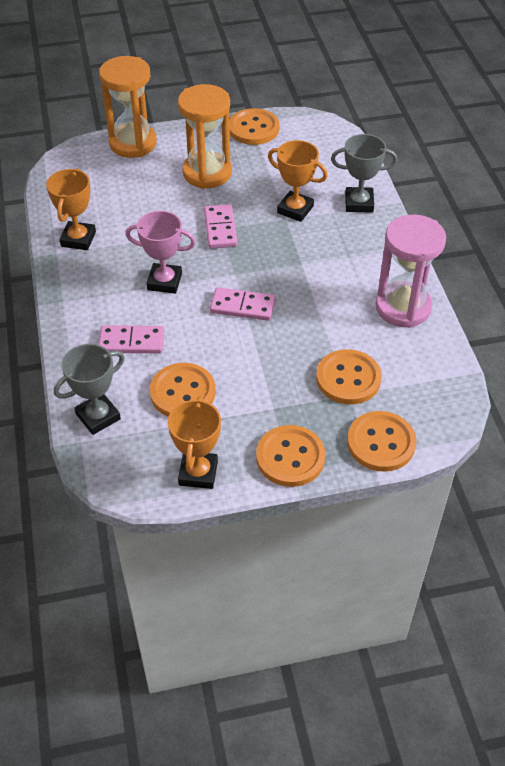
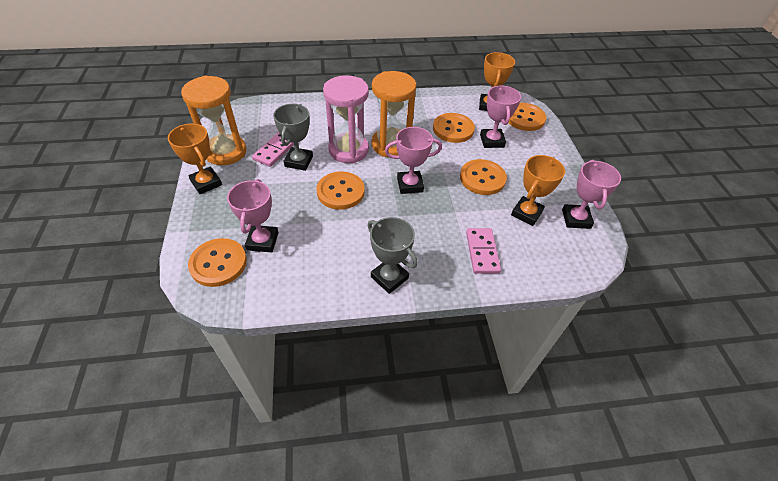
pink domino: 3 -> 2
pink trophy: 1 -> 4

